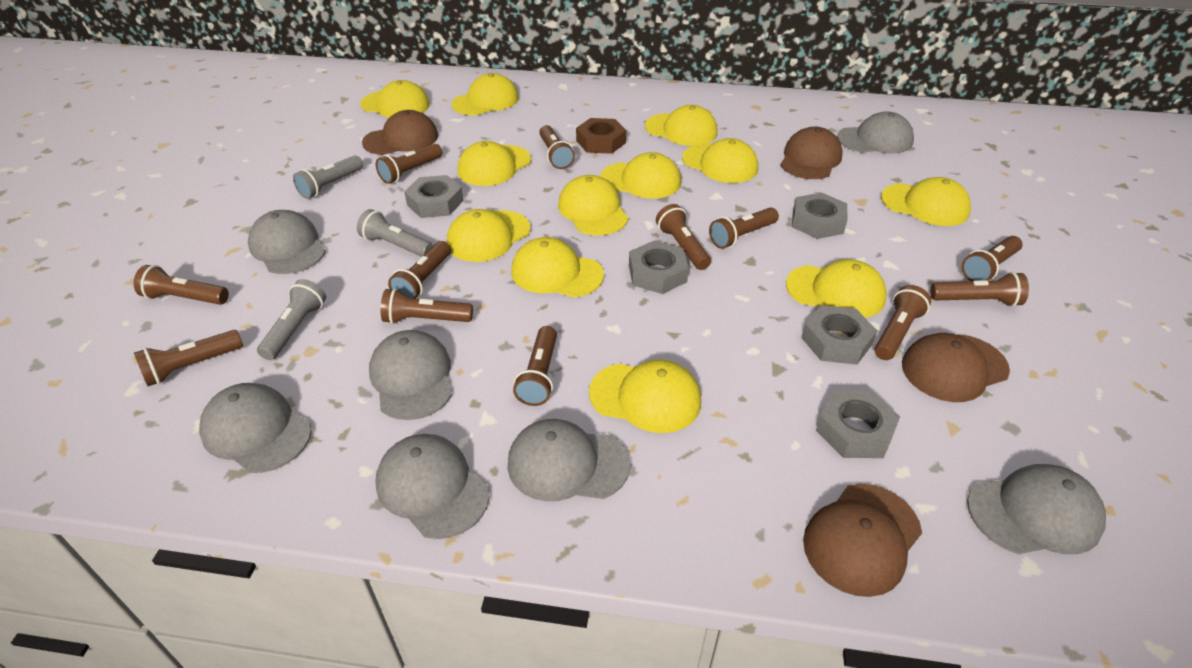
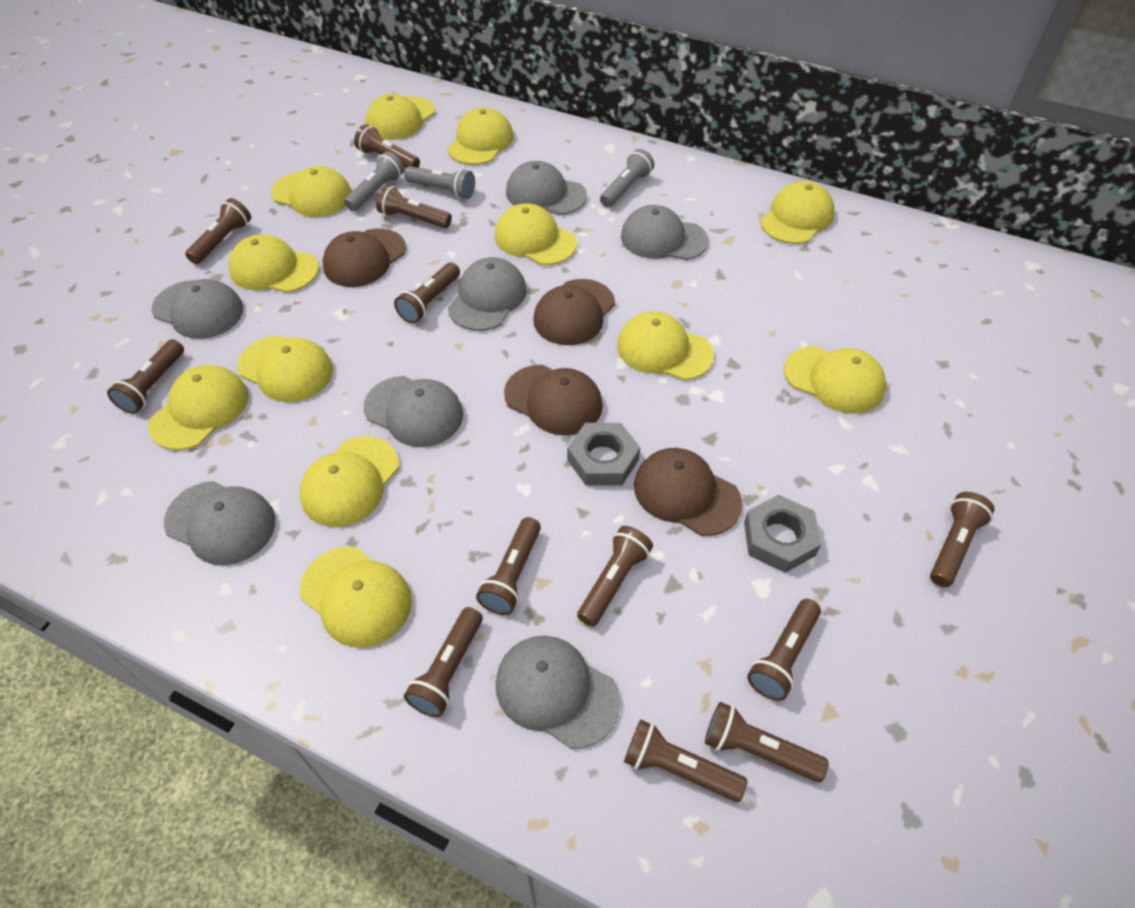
brown nut: 1 -> 0
grey nut: 5 -> 2

